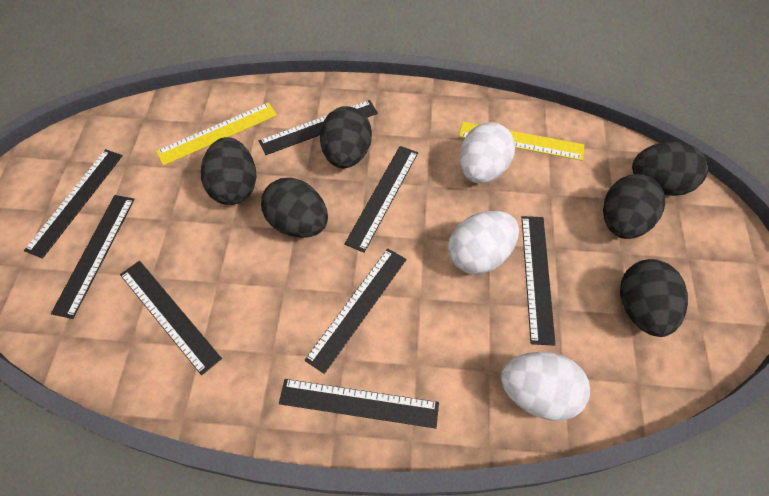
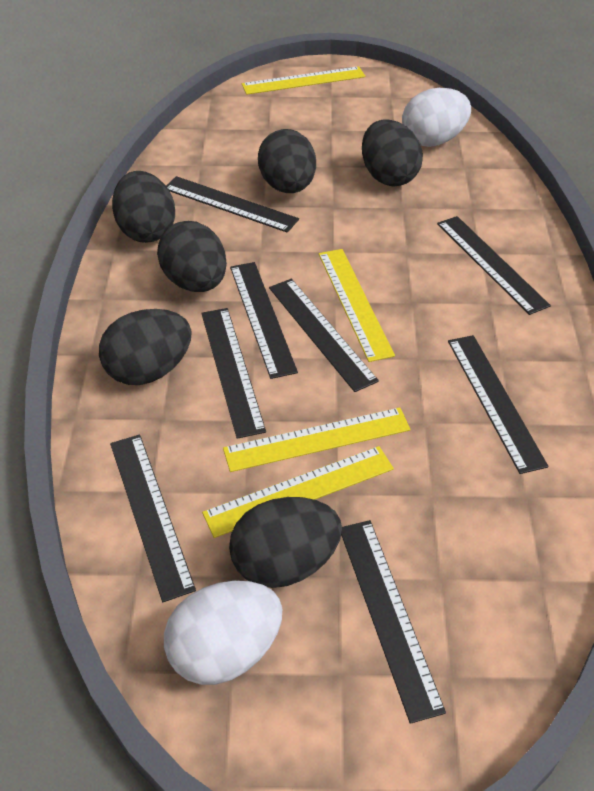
white egg: 3 -> 2
yellow ruler: 2 -> 4

